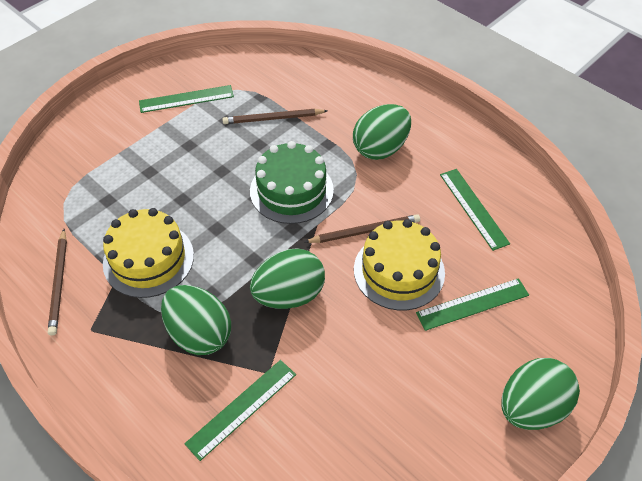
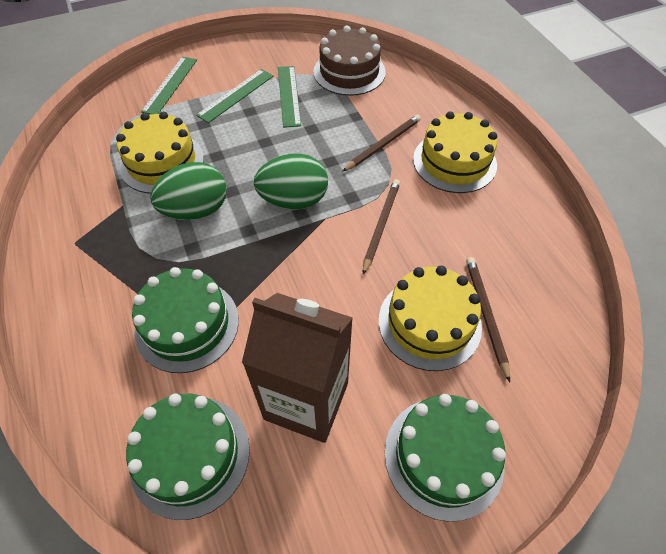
brown cake: 0 -> 1
brown carton: 0 -> 1
green cake: 1 -> 3
green egg: 4 -> 2
green ruler: 4 -> 3
yellow cake: 2 -> 3

